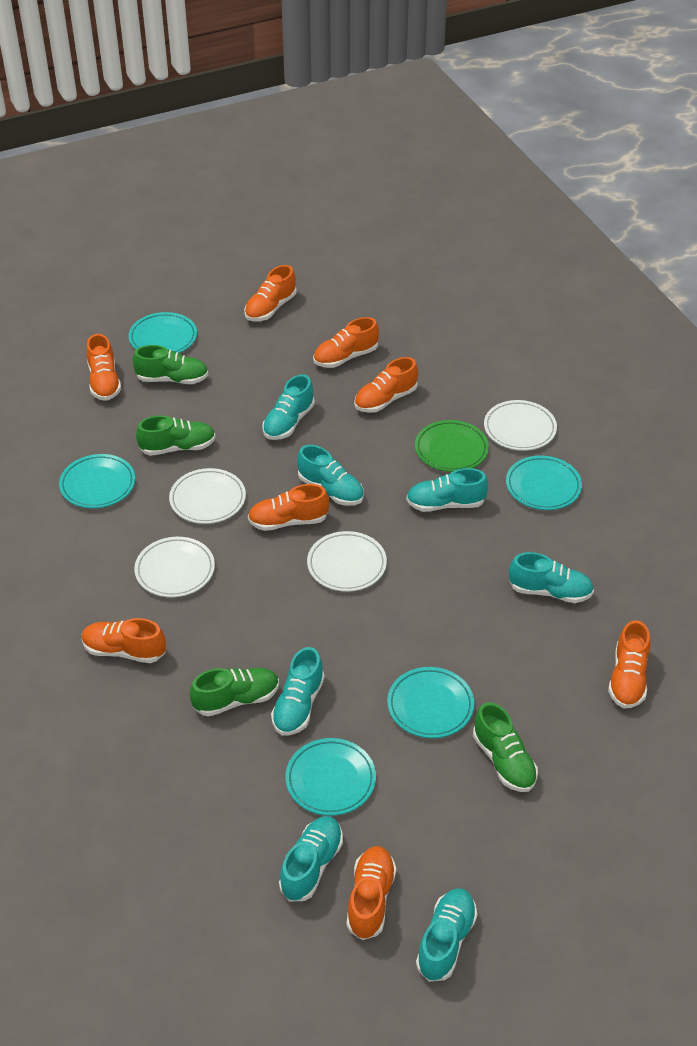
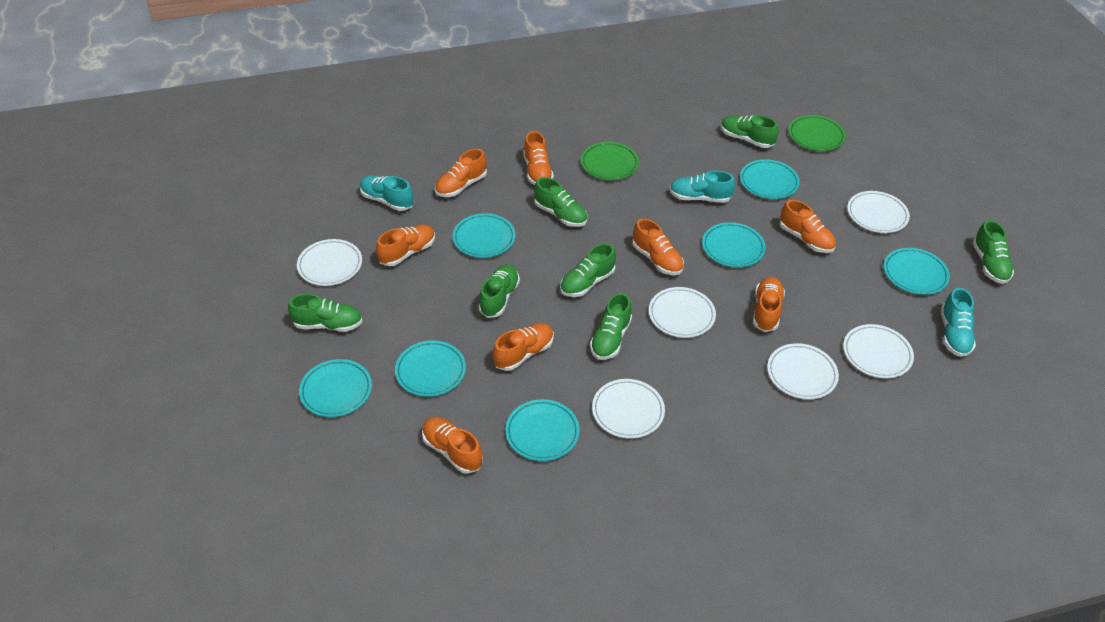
green plate: 1 -> 2
green shoe: 4 -> 7
turquoise plate: 5 -> 7
turquoise shoe: 7 -> 3
white plate: 4 -> 6

